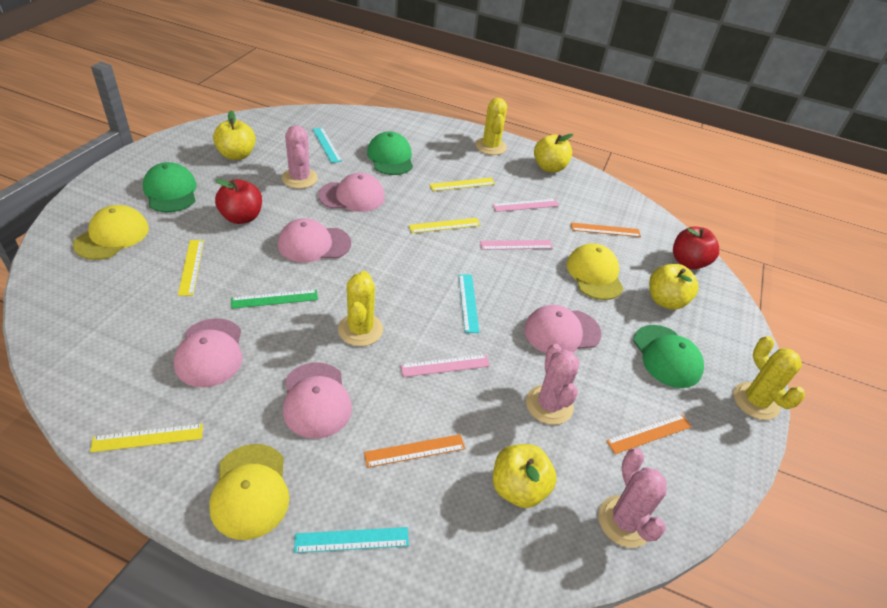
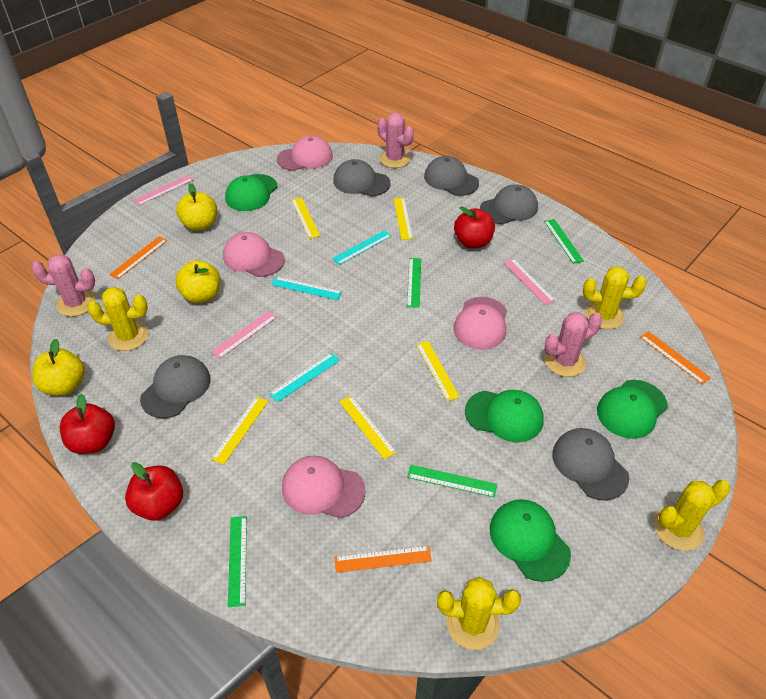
green cap: 3 -> 4
green ruler: 1 -> 4
grey cap: 0 -> 5
pink cap: 5 -> 4
red apple: 2 -> 3
yellow apple: 4 -> 3
yellow cactus: 3 -> 4
yellow cap: 3 -> 0
yellow ruler: 4 -> 5

